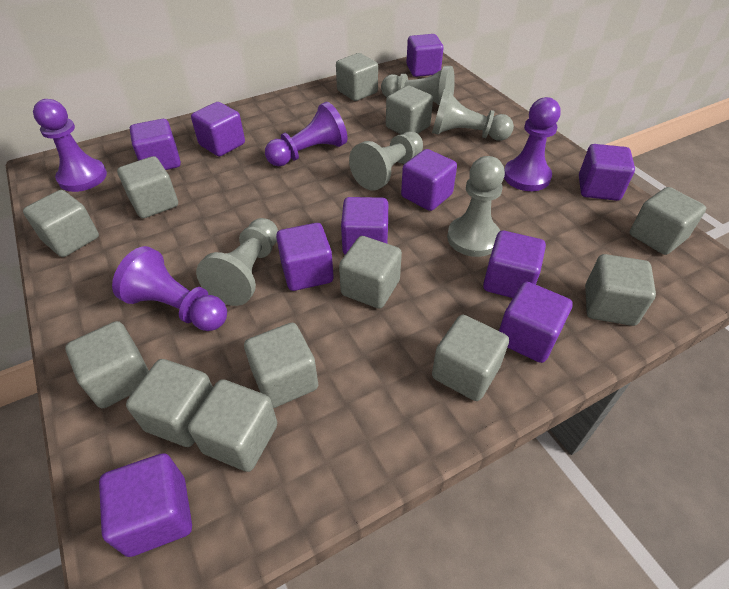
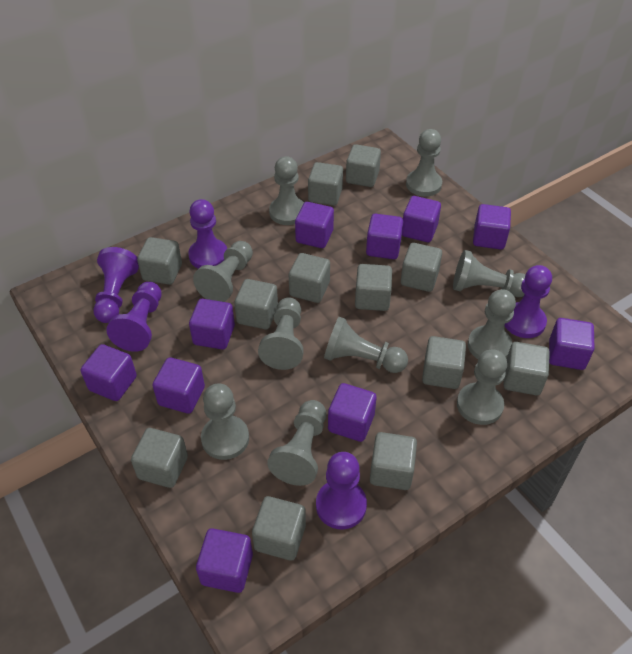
grey pawn: 5 -> 10
purple pawn: 4 -> 5

